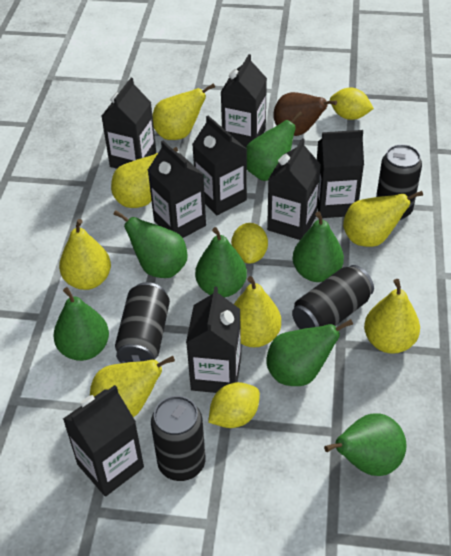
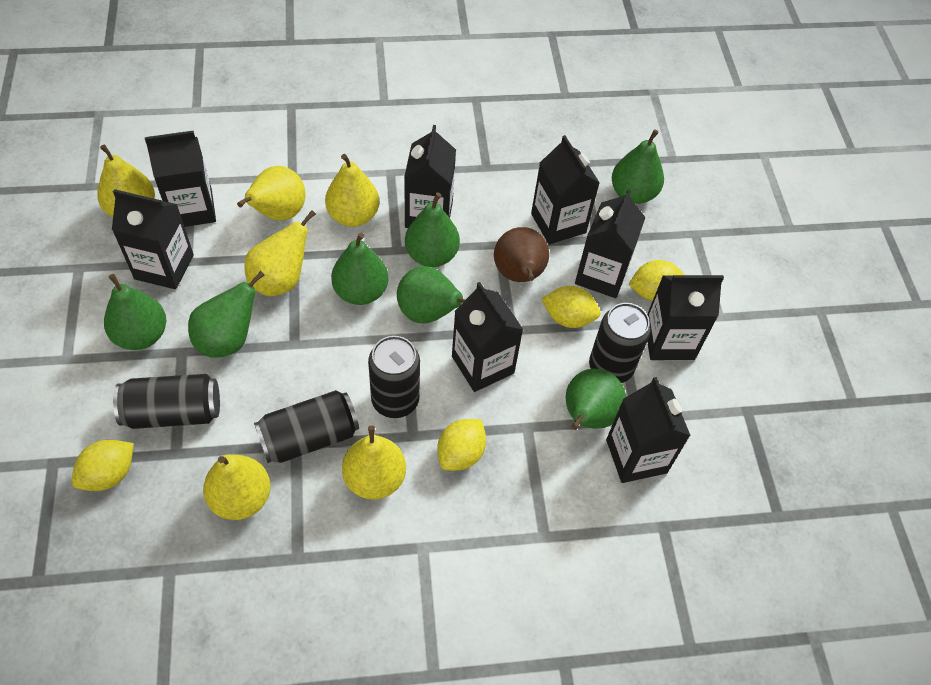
yellow lemon: 3 -> 4
yellow pear: 7 -> 6

